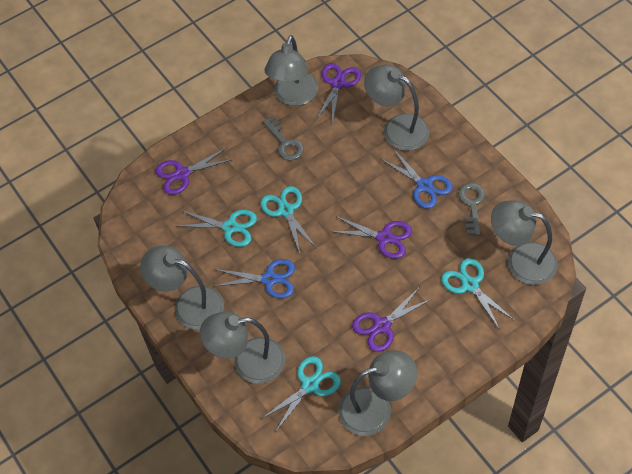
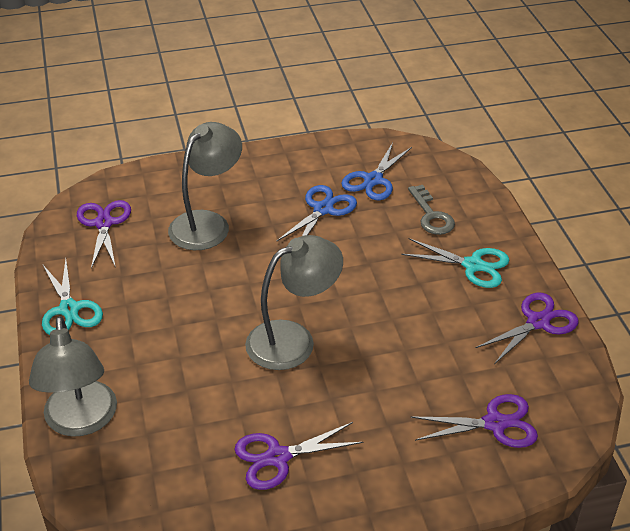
grey key: 2 -> 1
grey lamp: 6 -> 3
turquoise scissors: 4 -> 2

